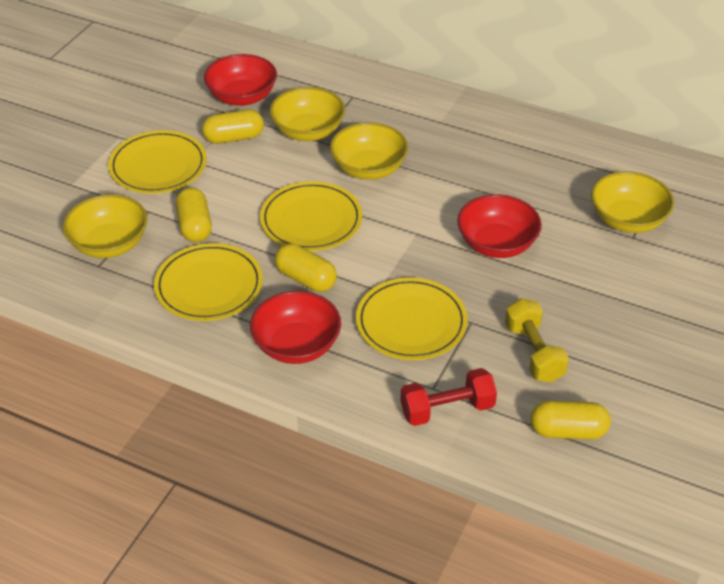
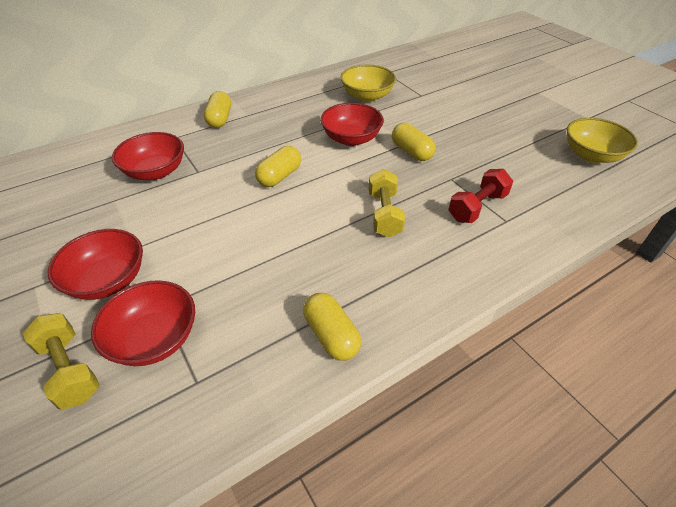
red bowl: 3 -> 4
yellow bowl: 4 -> 2
yellow dumbbell: 1 -> 2
yellow plate: 4 -> 0

